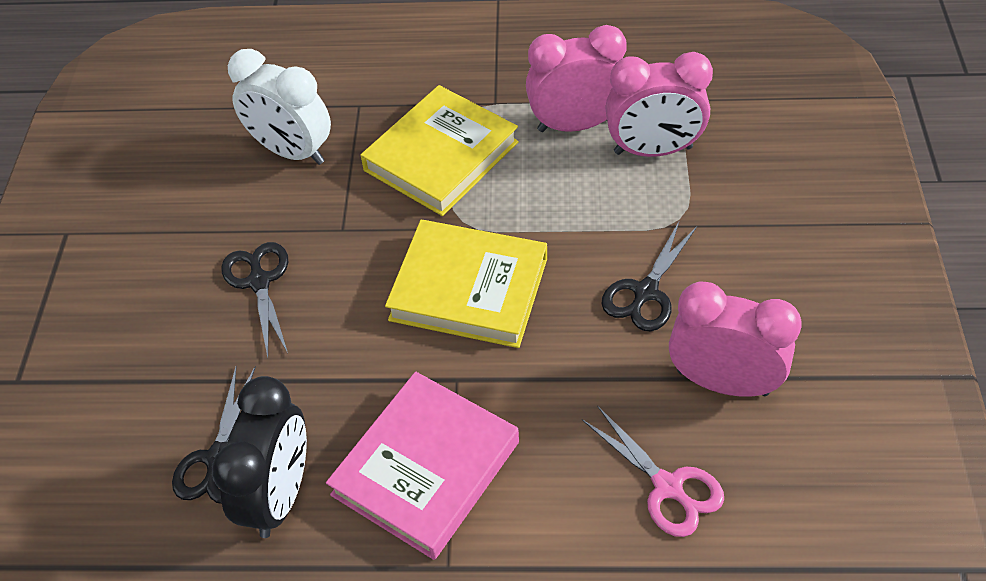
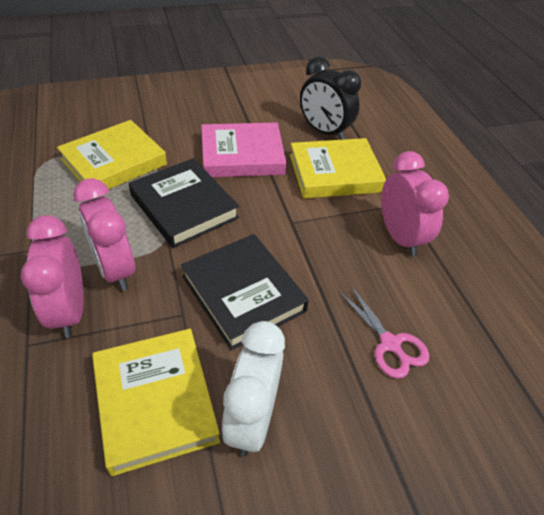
black book: 0 -> 2
black scissors: 3 -> 0
yellow book: 2 -> 3

